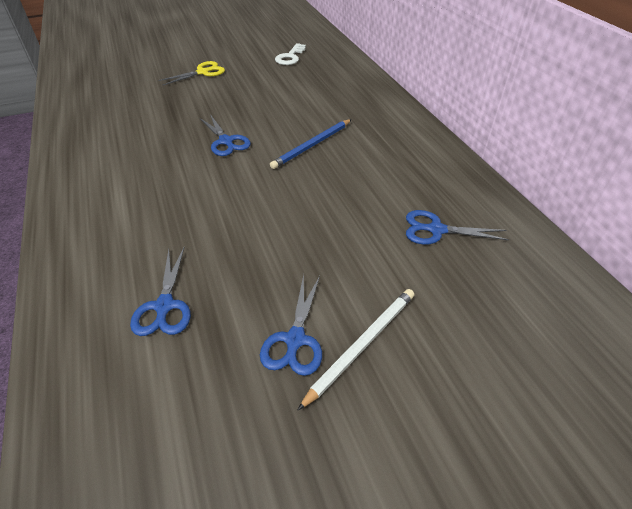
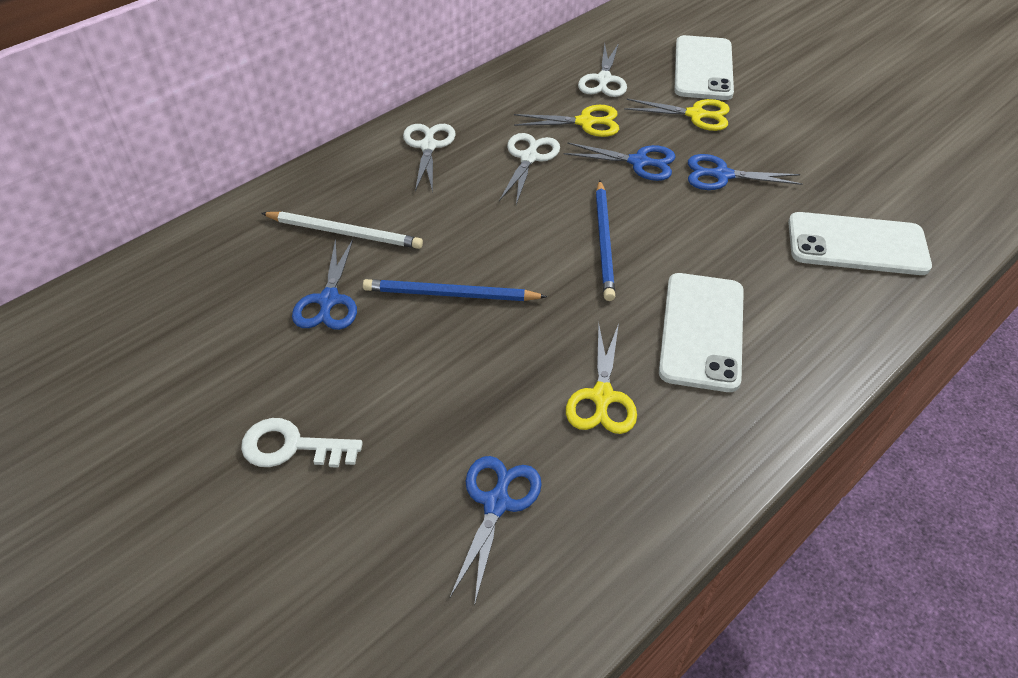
blue pencil: 1 -> 2
white phone: 0 -> 3
white scissors: 0 -> 3
yellow scissors: 1 -> 3

